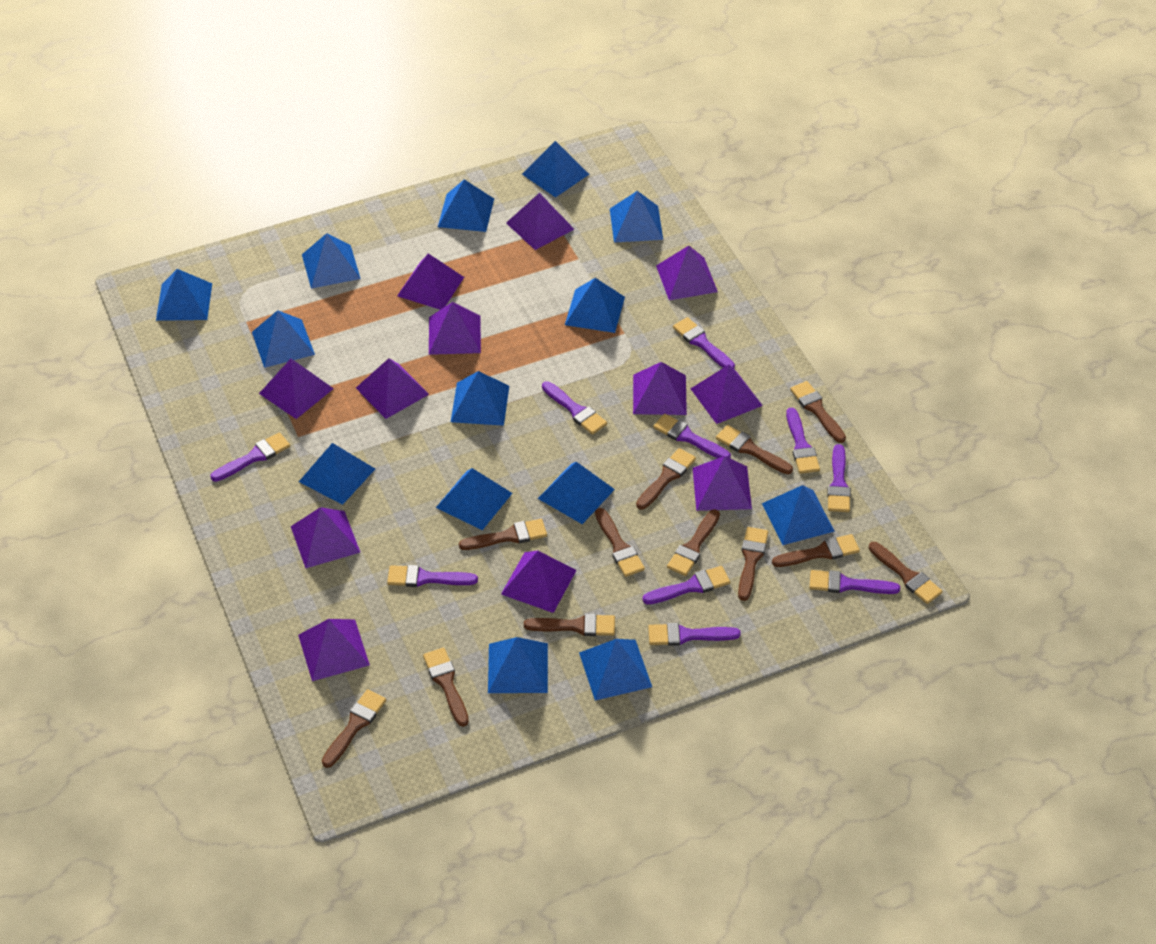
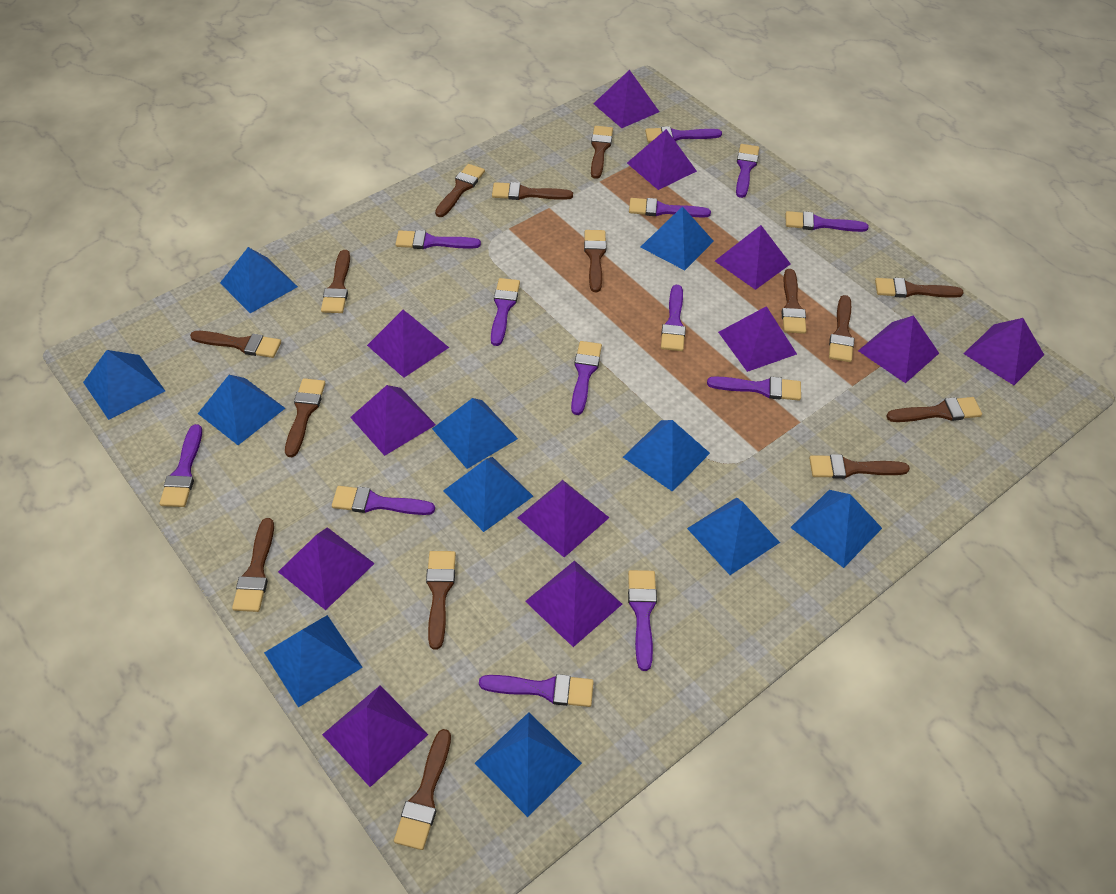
blue pyramid: 14 -> 11
brown brush: 12 -> 15
purple brush: 10 -> 13

